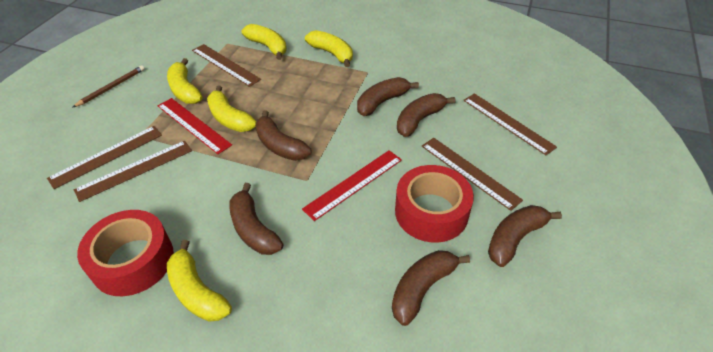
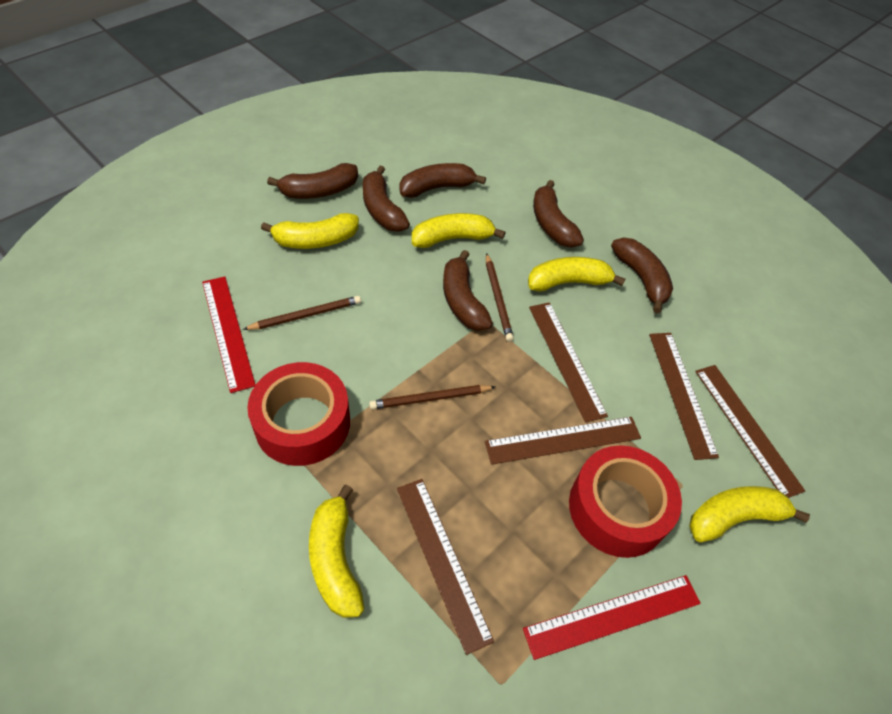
brown pencil: 1 -> 3

